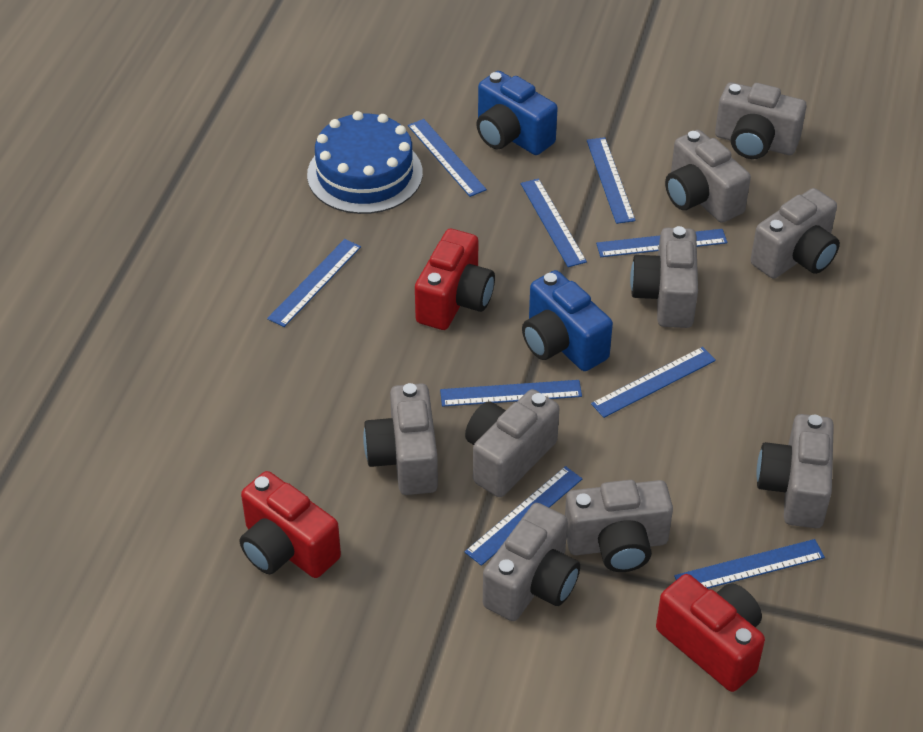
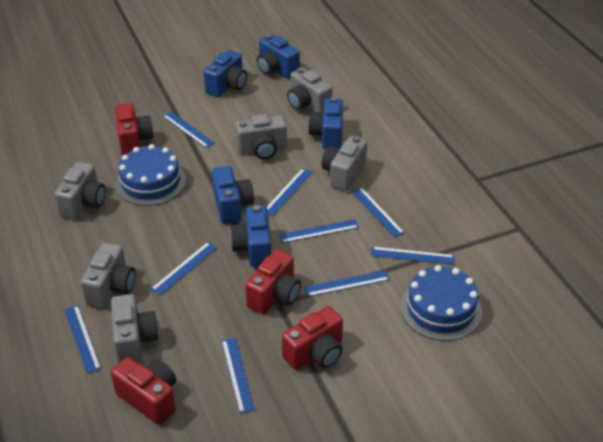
blue cake: 1 -> 2
blue camera: 2 -> 5
grey camera: 9 -> 6
red camera: 3 -> 4

